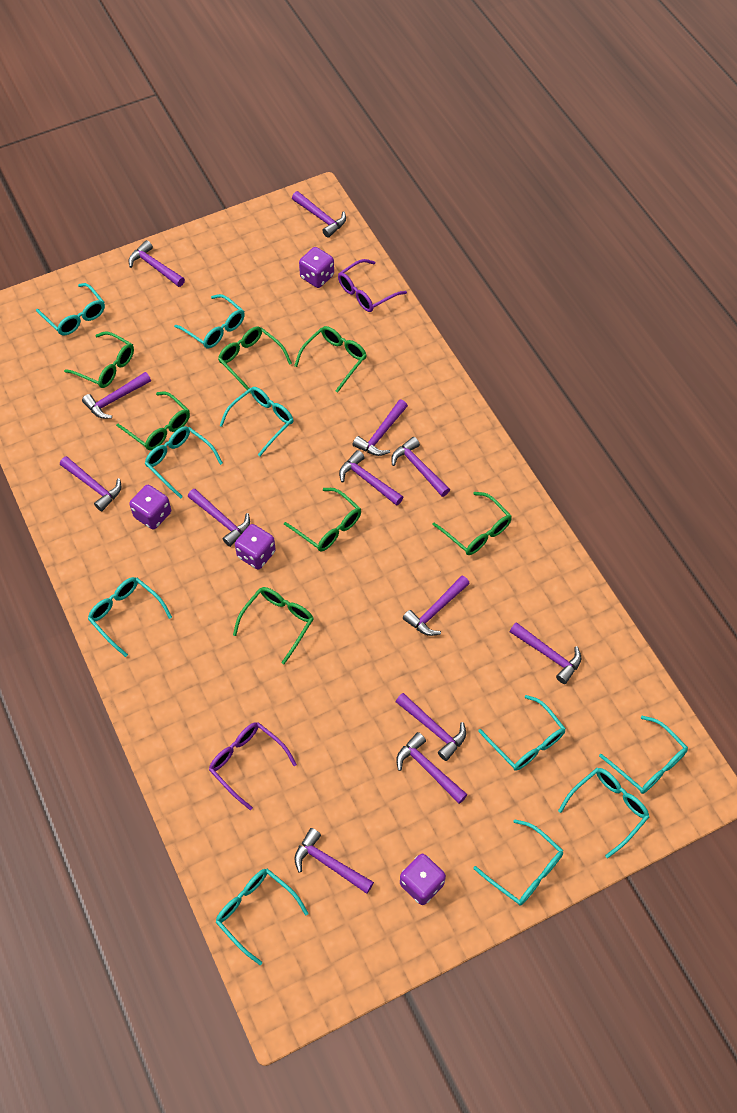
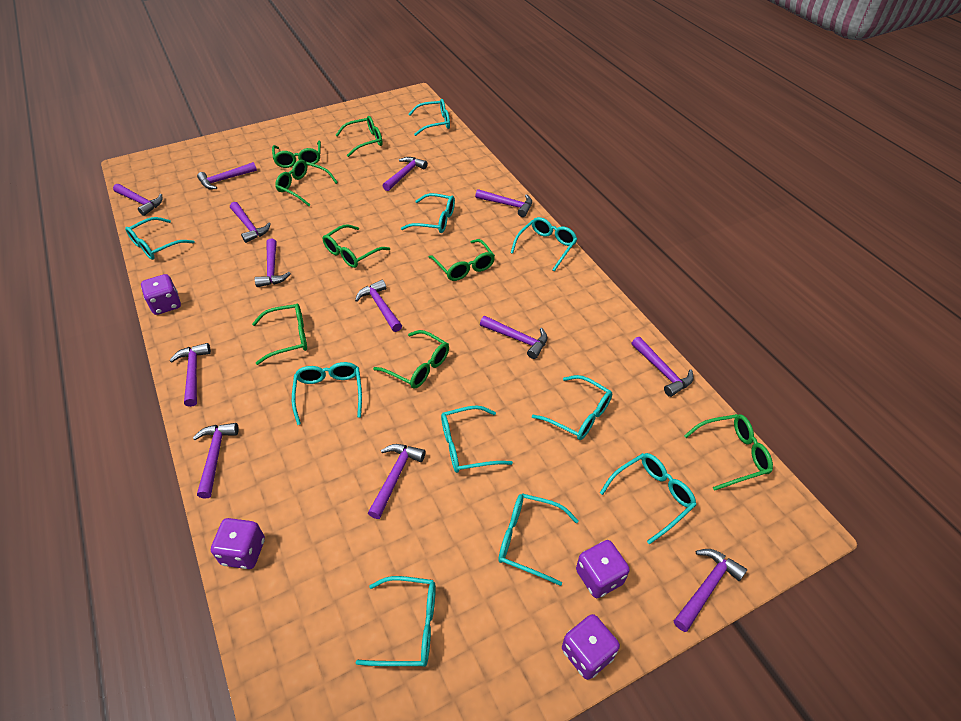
green glasses: 7 -> 8
purple glasses: 2 -> 0

